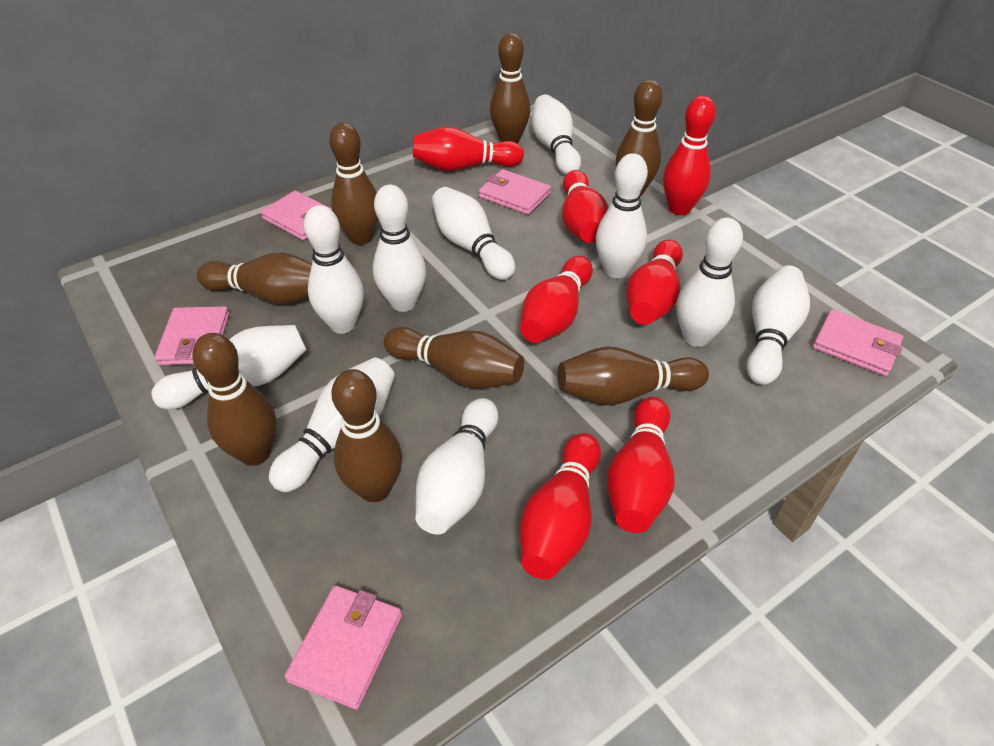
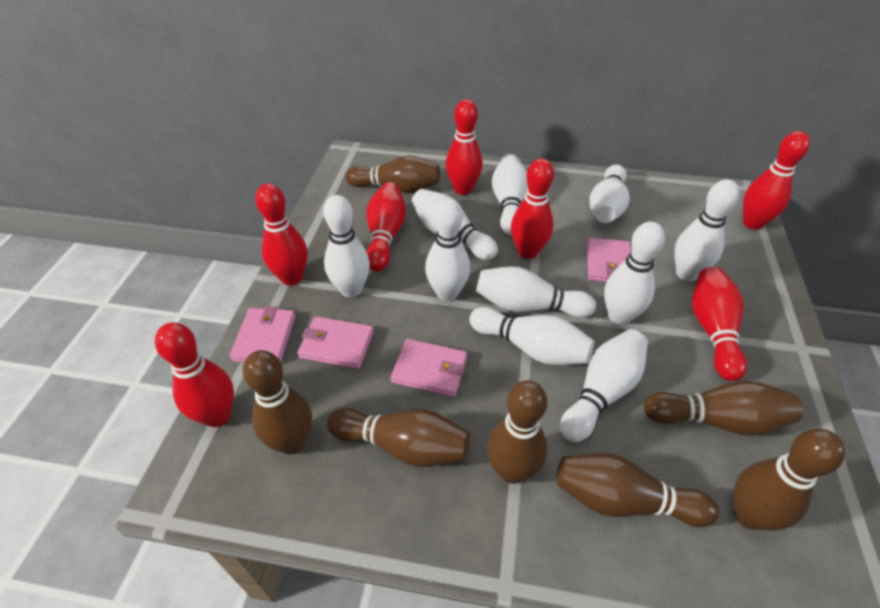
brown bowling pin: 8 -> 7
pink wallet: 5 -> 4

